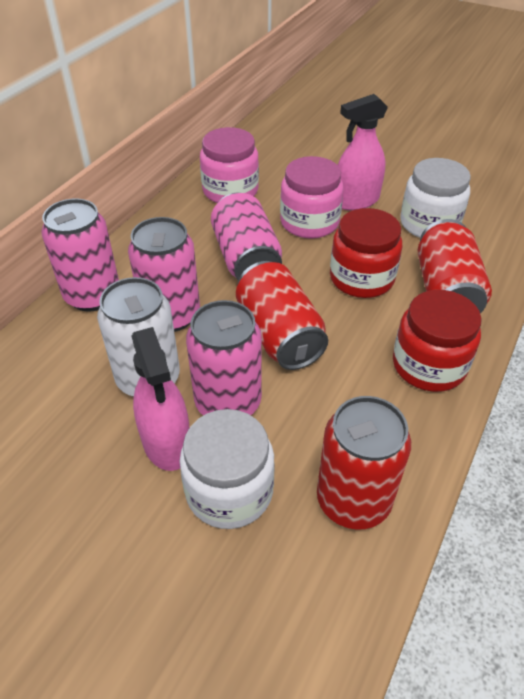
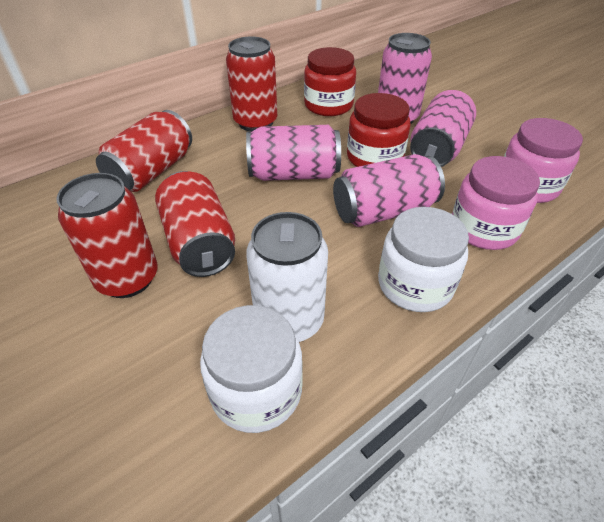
pink spray bottle: 2 -> 0
red can: 3 -> 4

